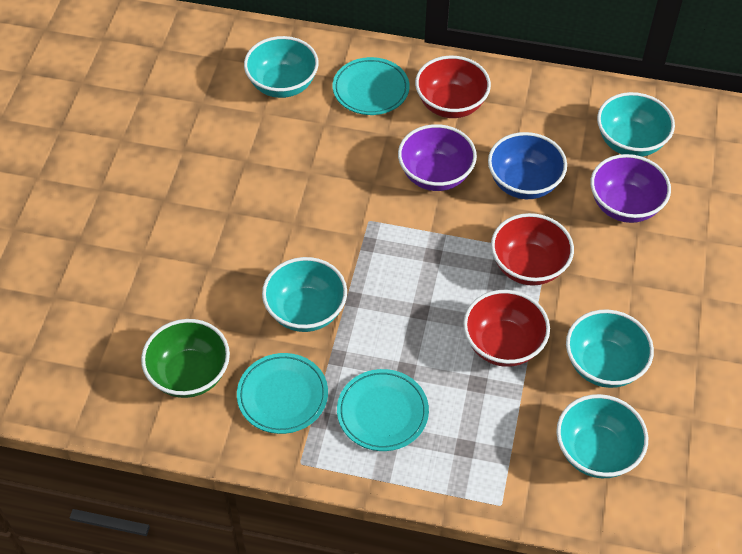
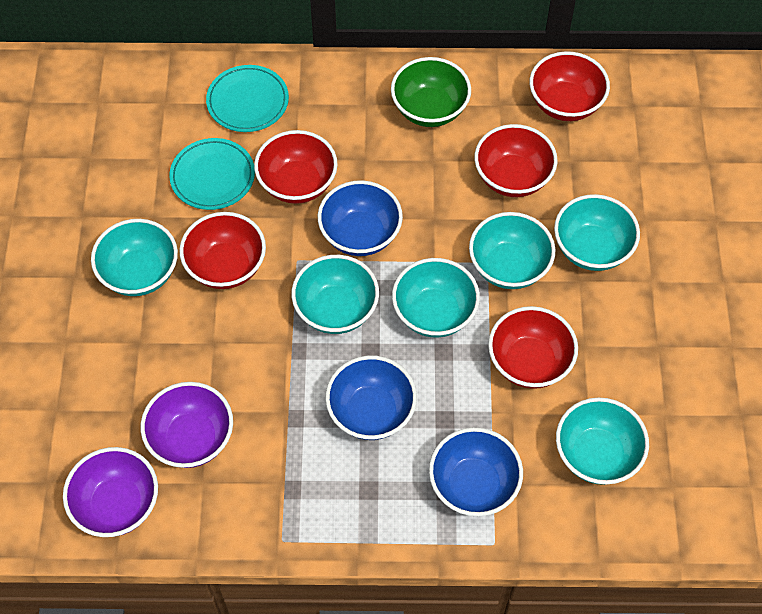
blue bowl: 1 -> 3
red bowl: 3 -> 5
turquoise bowl: 5 -> 6
turquoise plate: 3 -> 2

